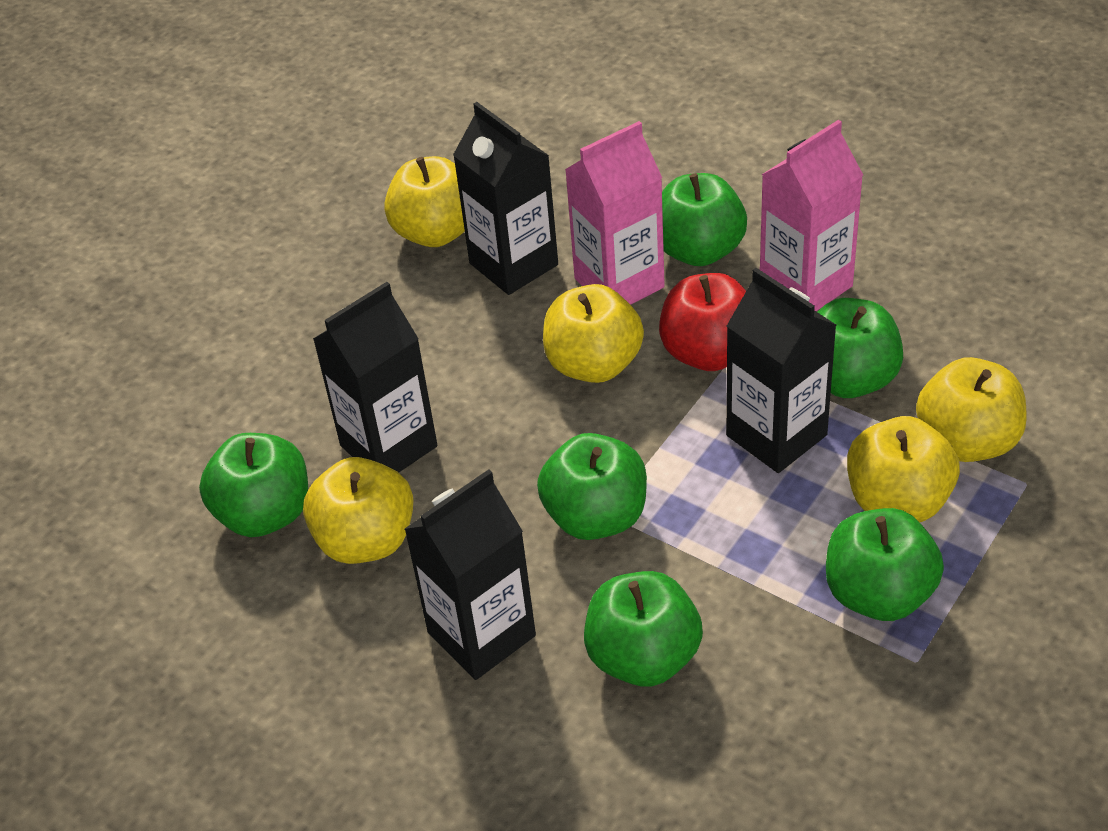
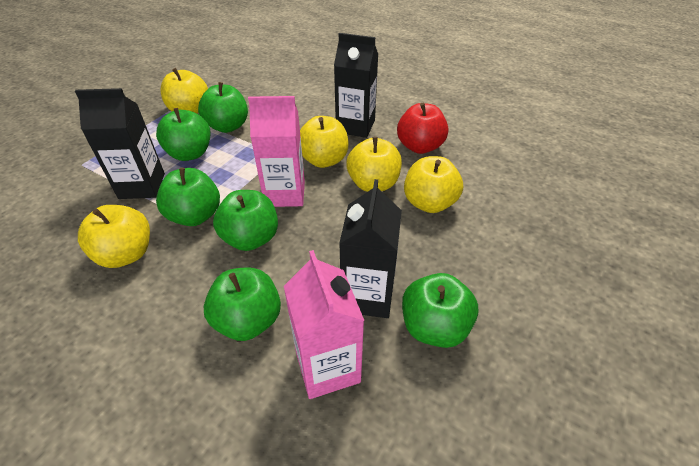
black carton: 4 -> 3

